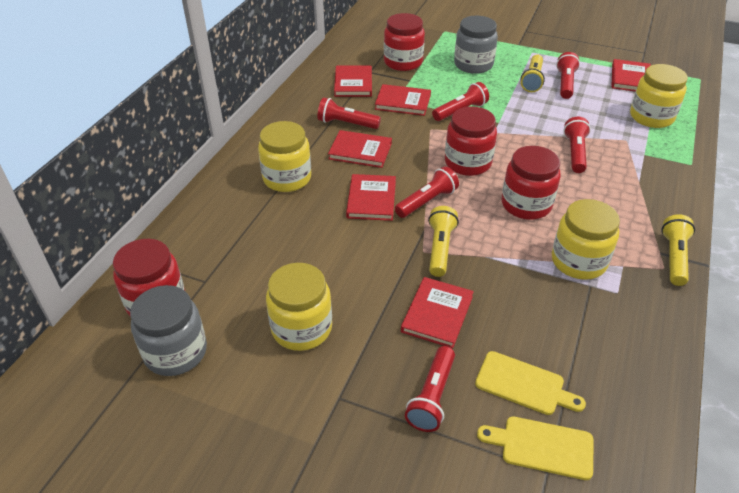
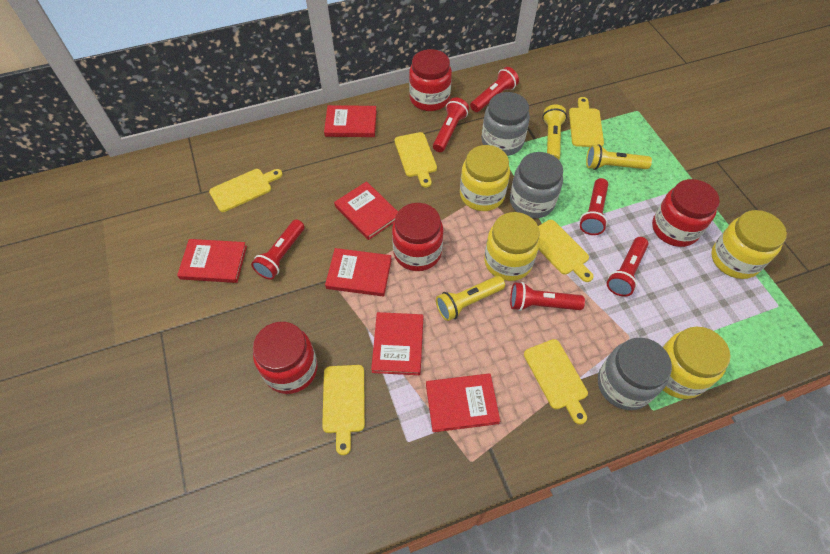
grey jar: 2 -> 3
yellow cutting board: 2 -> 6

